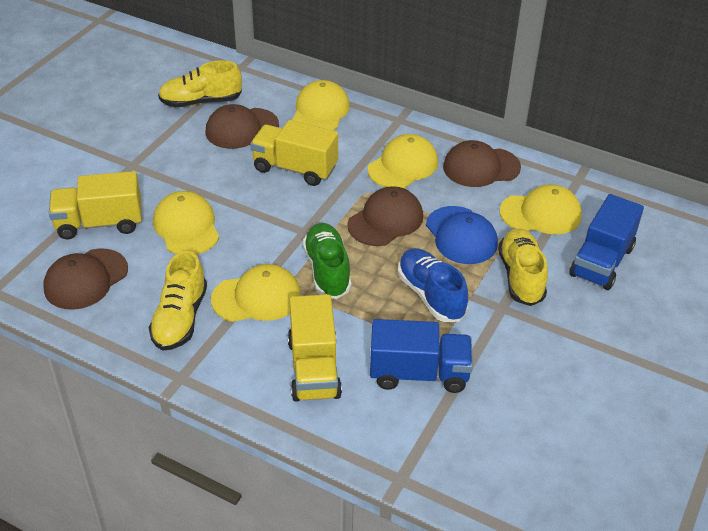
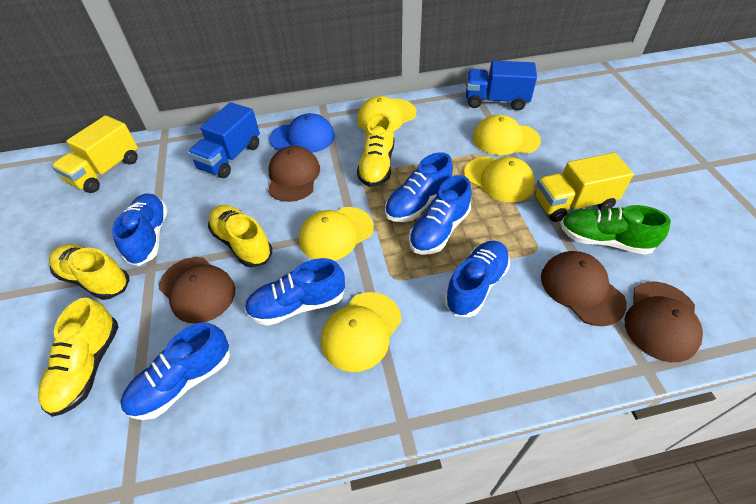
blue shoe: 1 -> 6
yellow shoe: 3 -> 4
yellow truck: 3 -> 2

